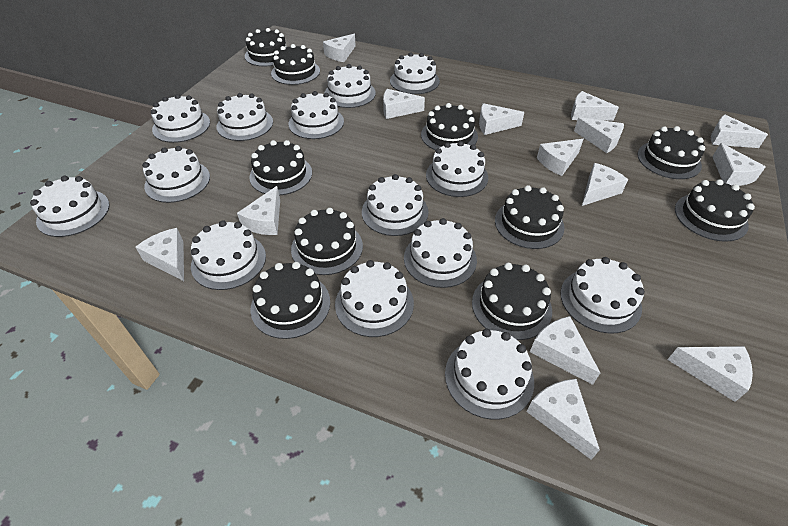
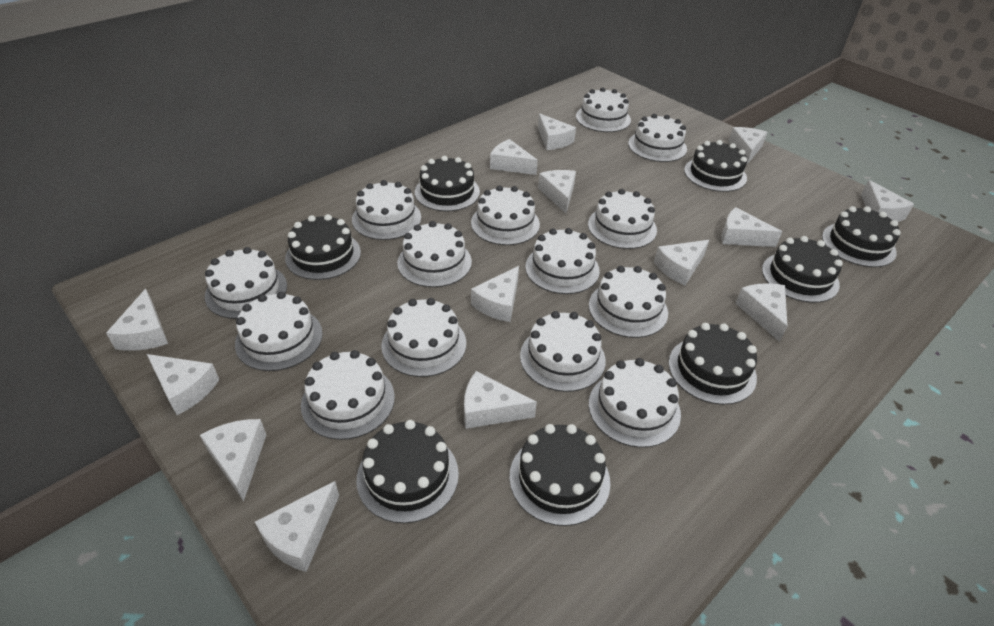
black cake: 10 -> 8

